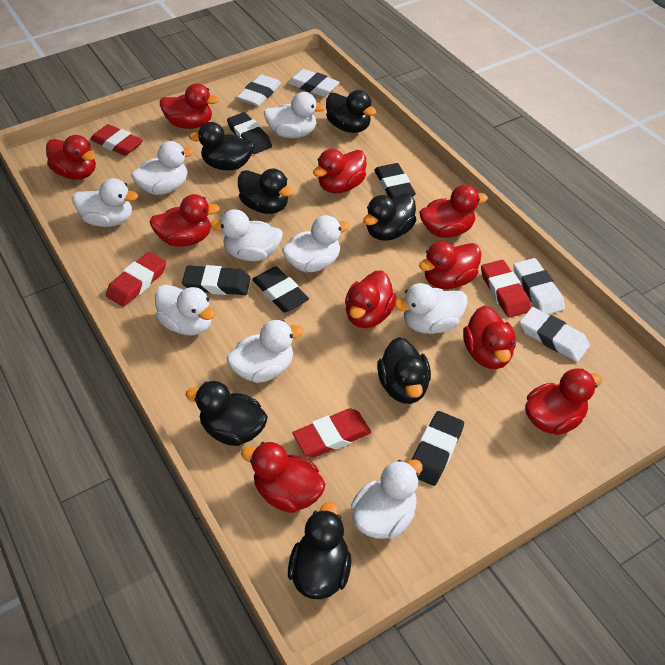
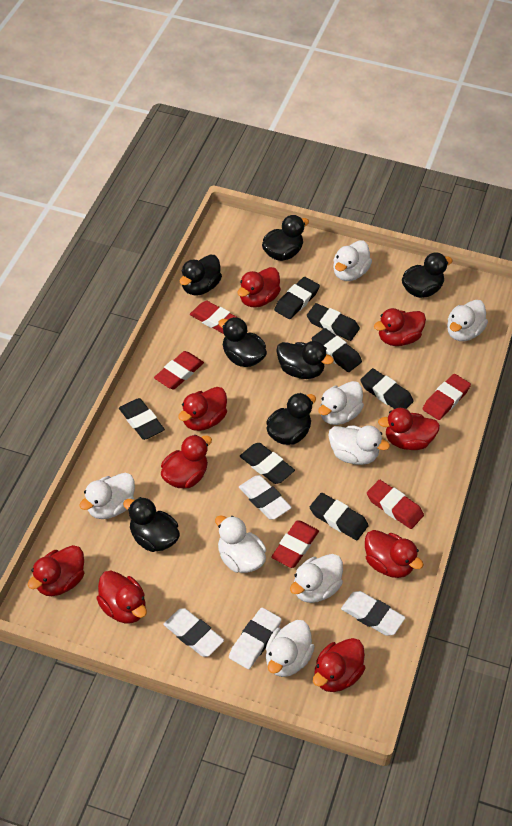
black eraser: 5 -> 7
red duck: 10 -> 9
red eraser: 4 -> 5
white duck: 9 -> 8

